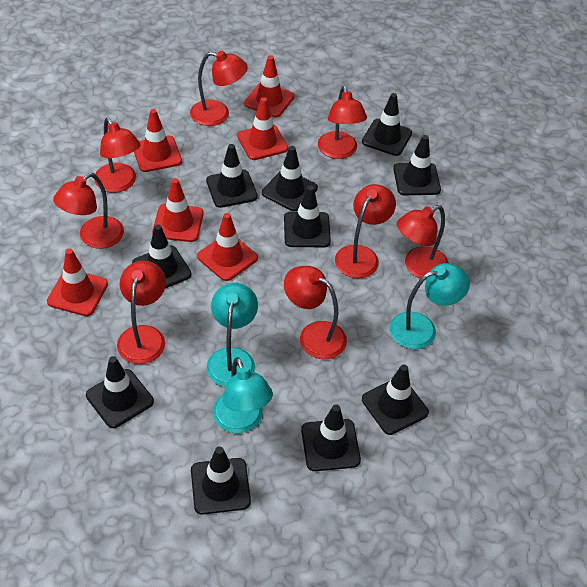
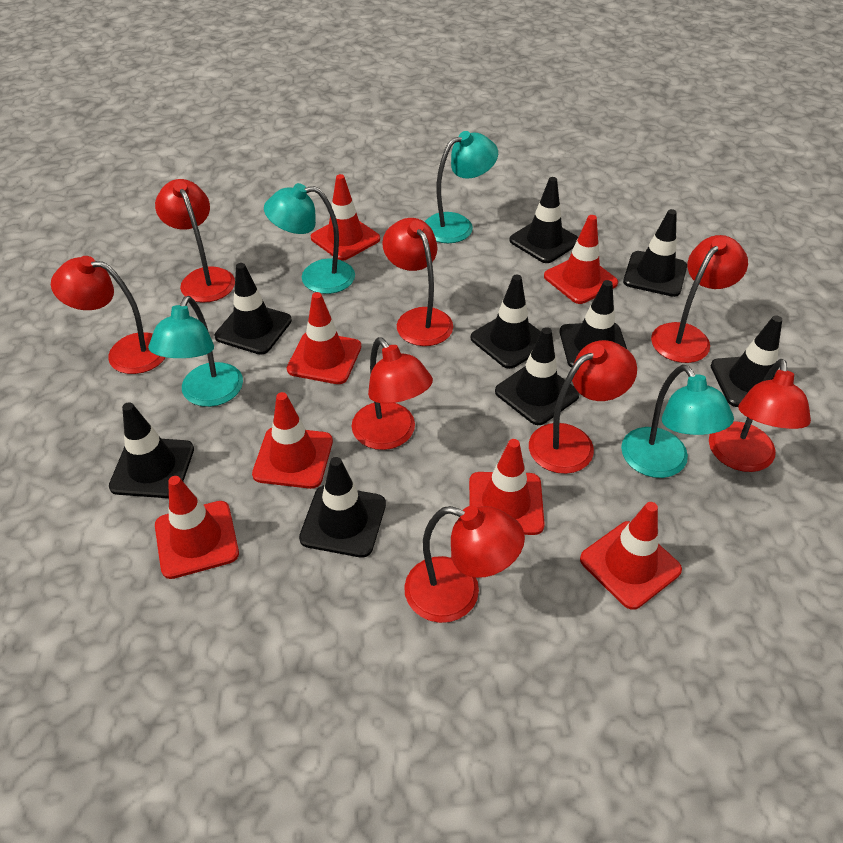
black traffic cone: 10 -> 9
red traffic cone: 6 -> 7
turquoise lamp: 3 -> 4

